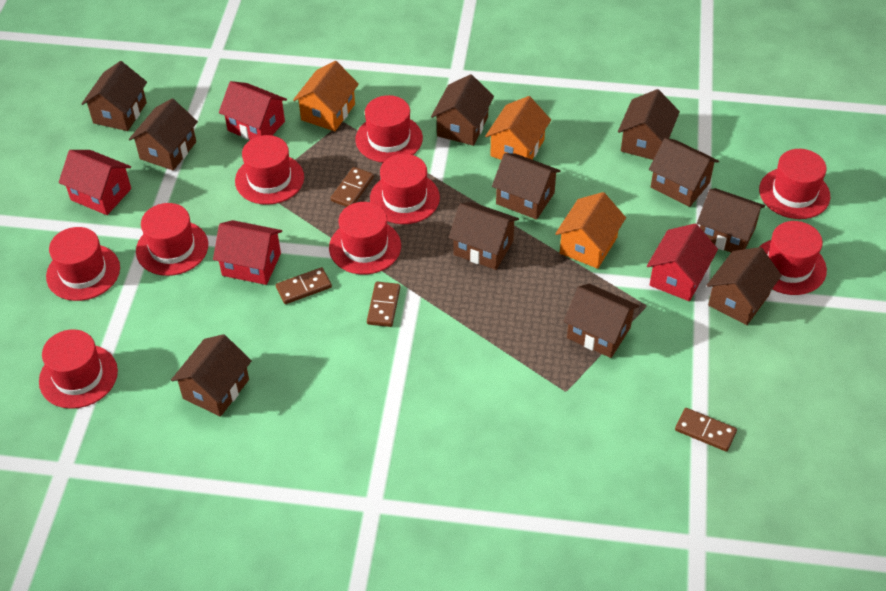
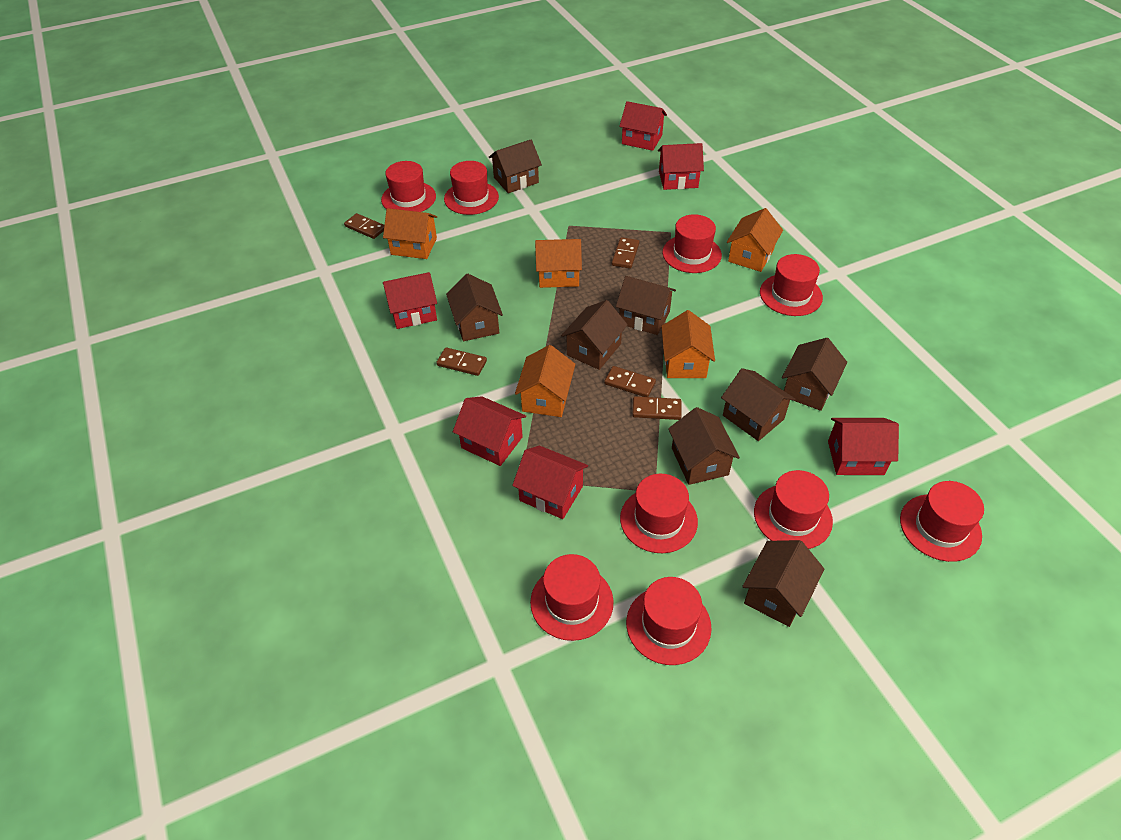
brown domino: 4 -> 5
brown house: 11 -> 8
orange house: 3 -> 5
red house: 4 -> 6

